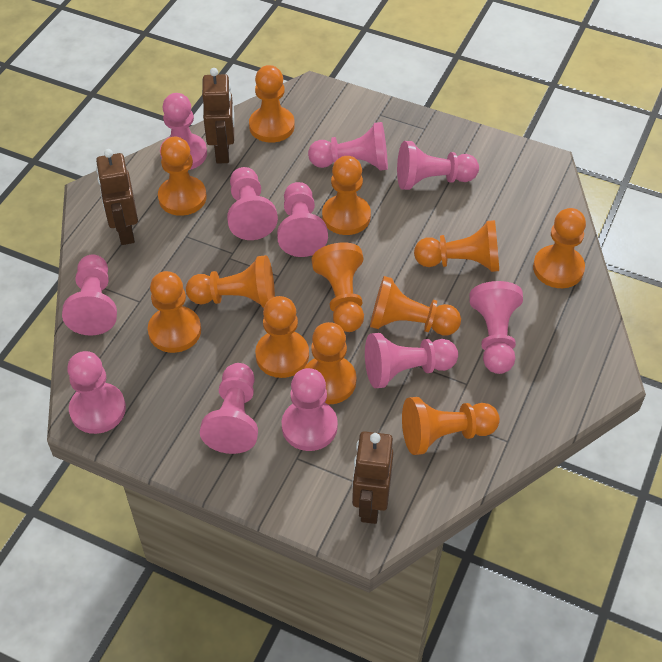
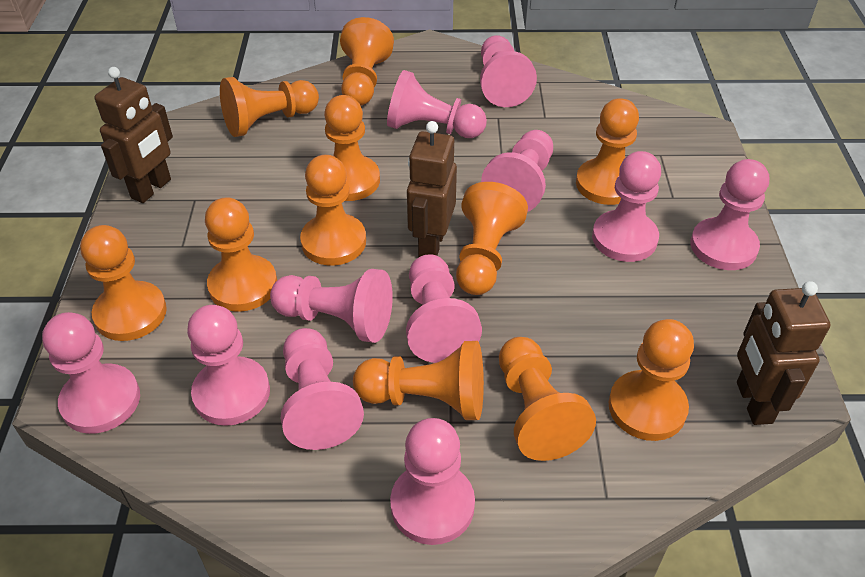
orange pawn: 12 -> 11

